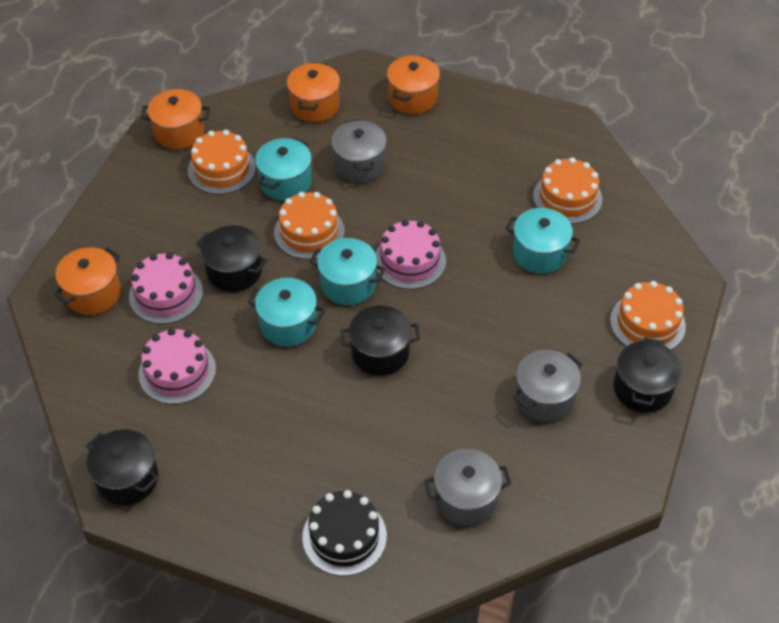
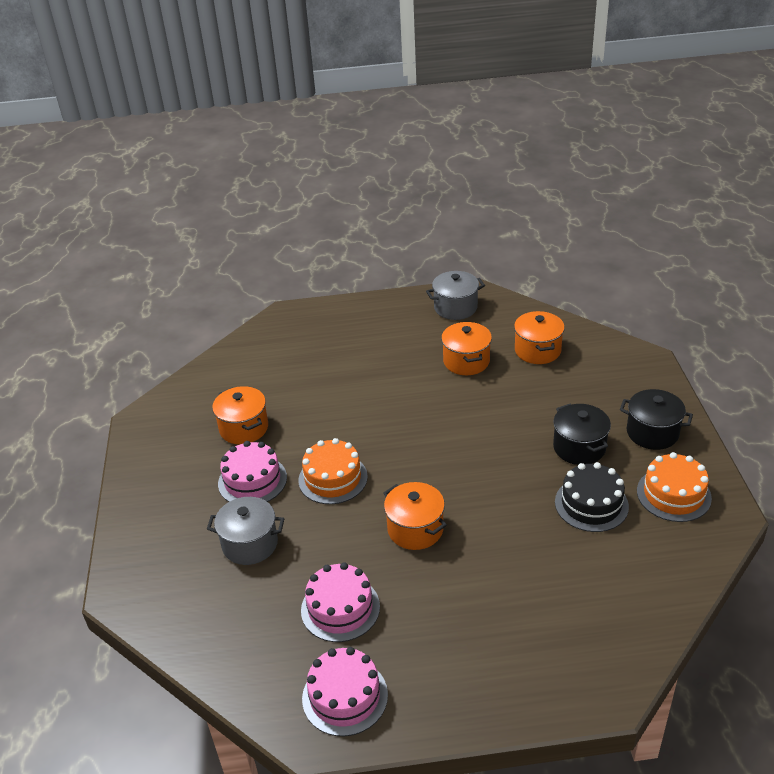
black pot: 4 -> 2
grey pot: 3 -> 2
orange cake: 4 -> 2
turquoise pot: 4 -> 0

